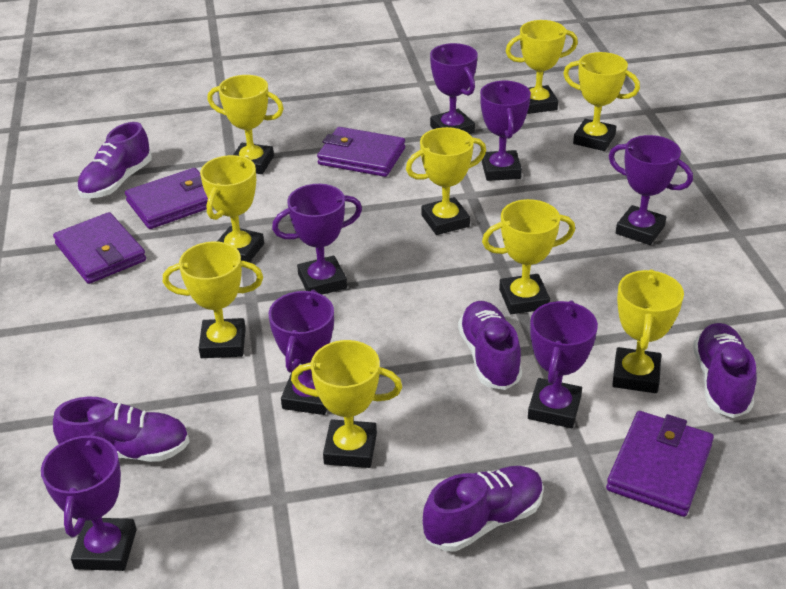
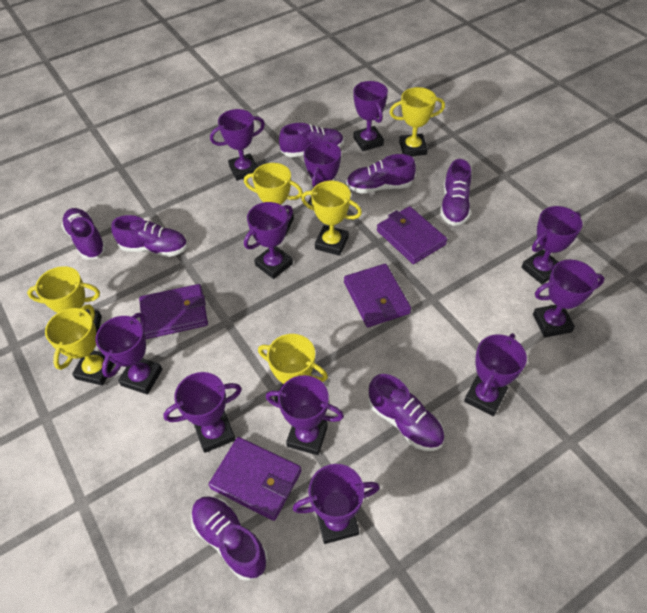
purple shoe: 5 -> 7
purple trophy: 7 -> 11
yellow trophy: 9 -> 6

